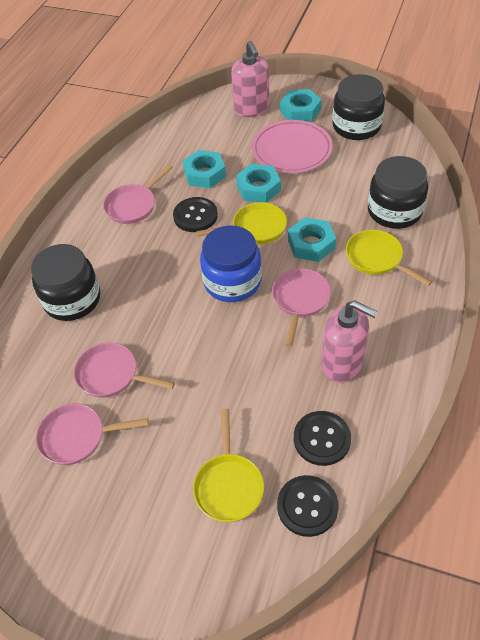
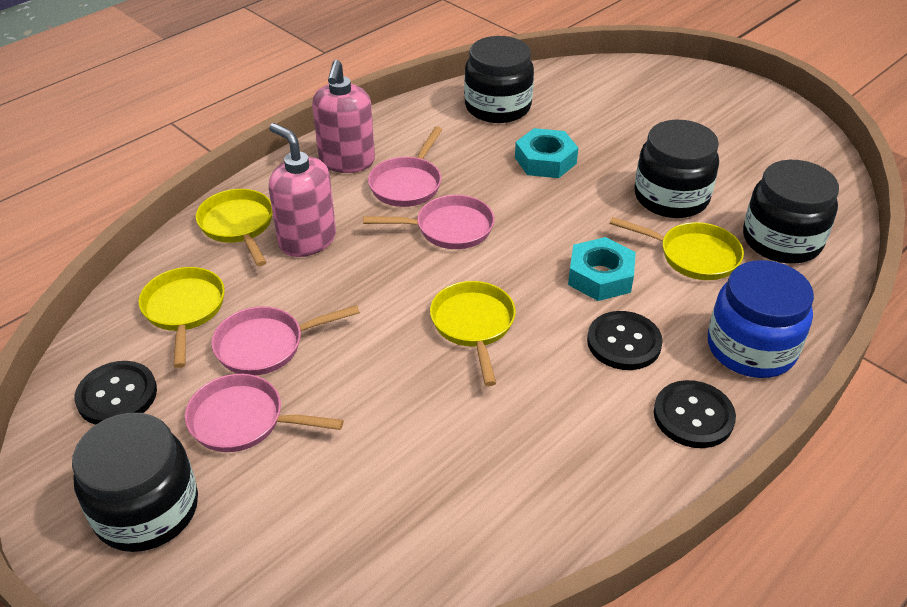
black jar: 3 -> 4
pink plate: 1 -> 0
turquoise nut: 4 -> 2
yellow pan: 3 -> 4

